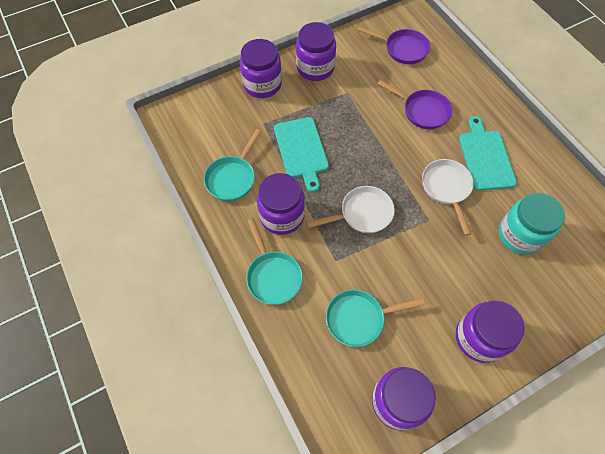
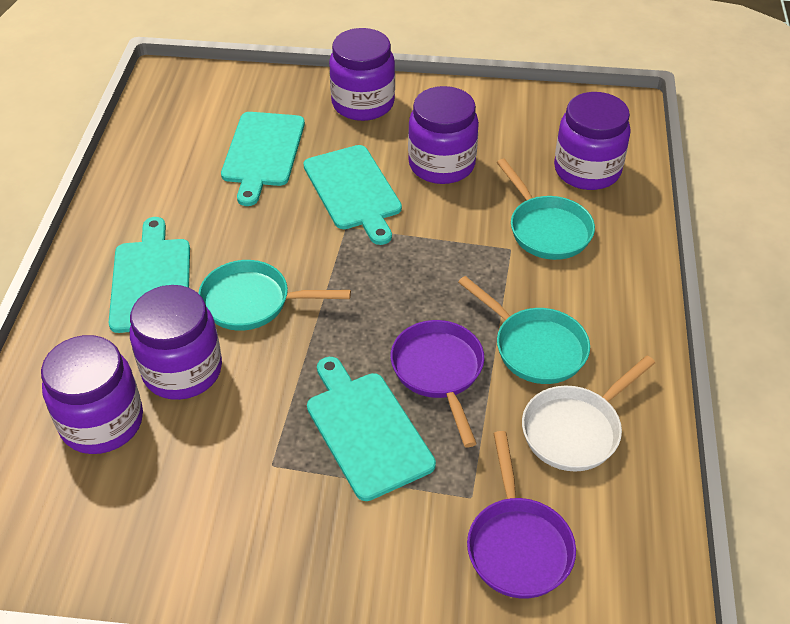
turquoise cutting board: 2 -> 4
turquoise jar: 1 -> 0
white pan: 2 -> 1

